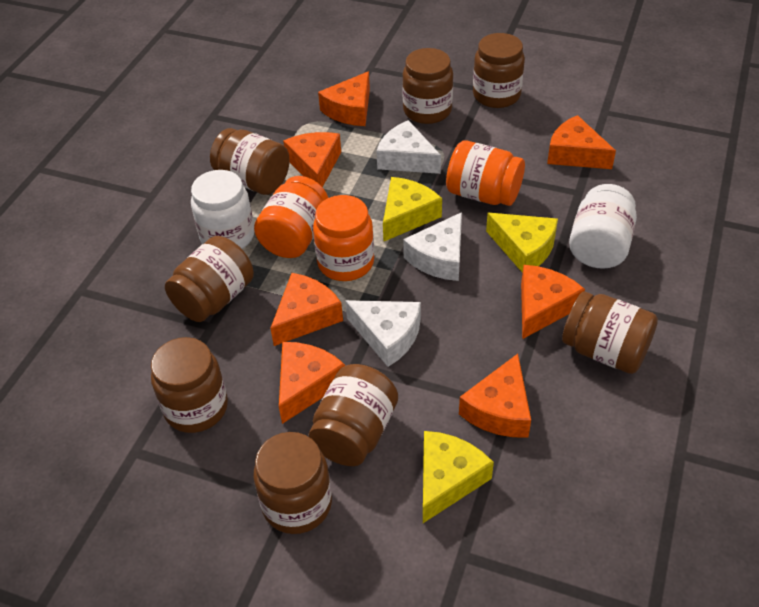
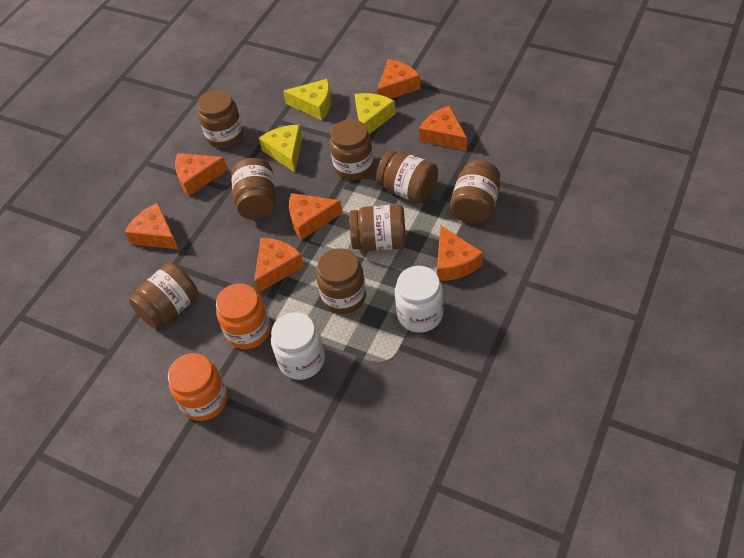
orange jar: 3 -> 2
white cheese: 3 -> 0

